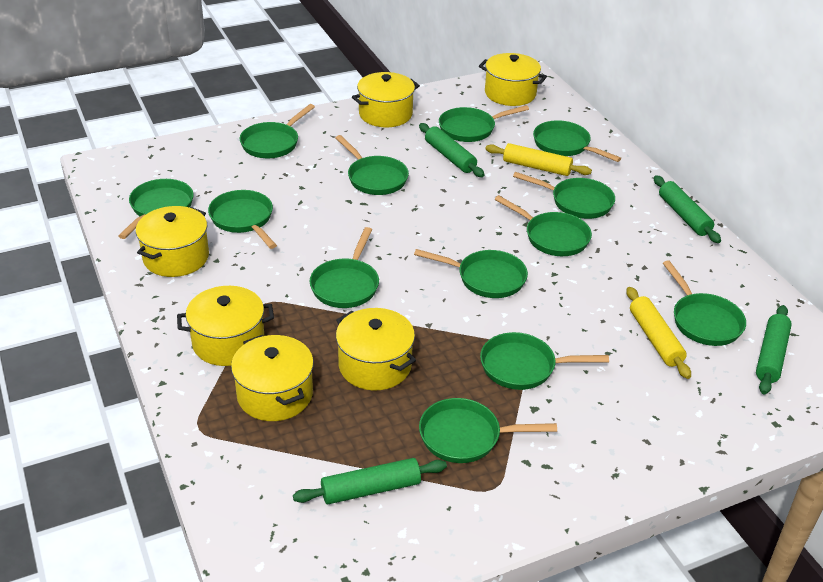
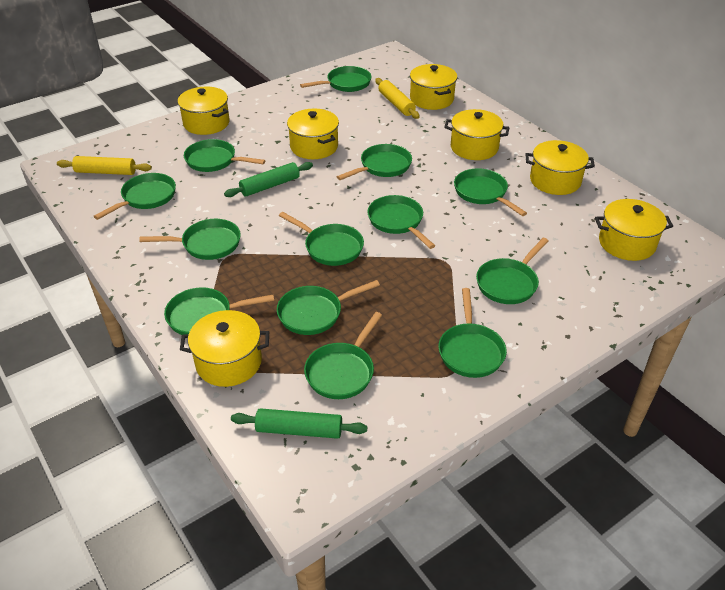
green rolling pin: 4 -> 2
yellow pot: 6 -> 7

